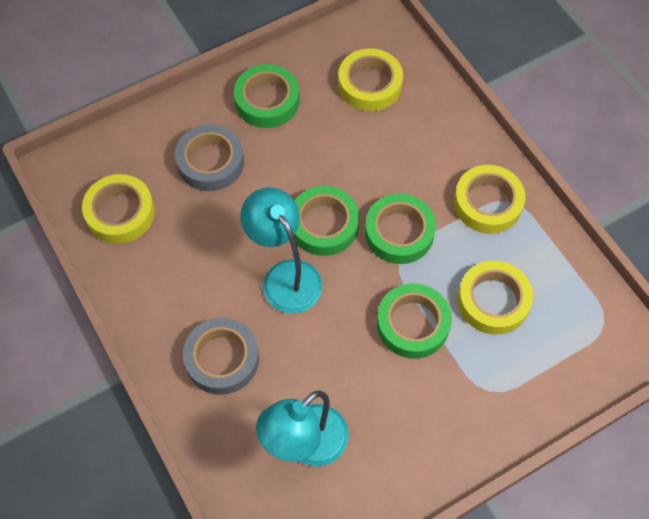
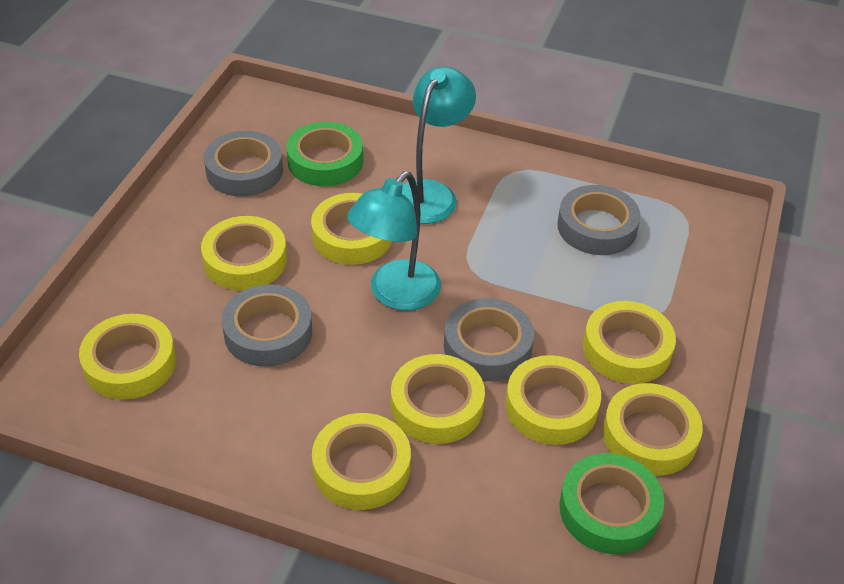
green tape: 4 -> 2
grey tape: 2 -> 4
yellow tape: 4 -> 8

